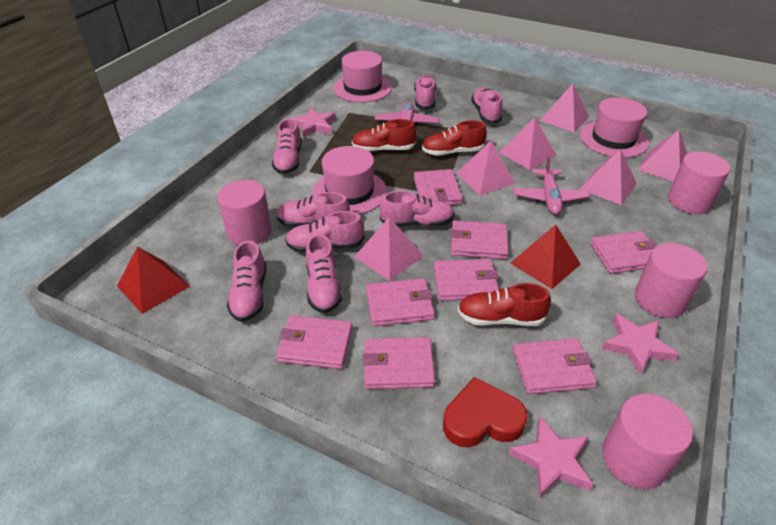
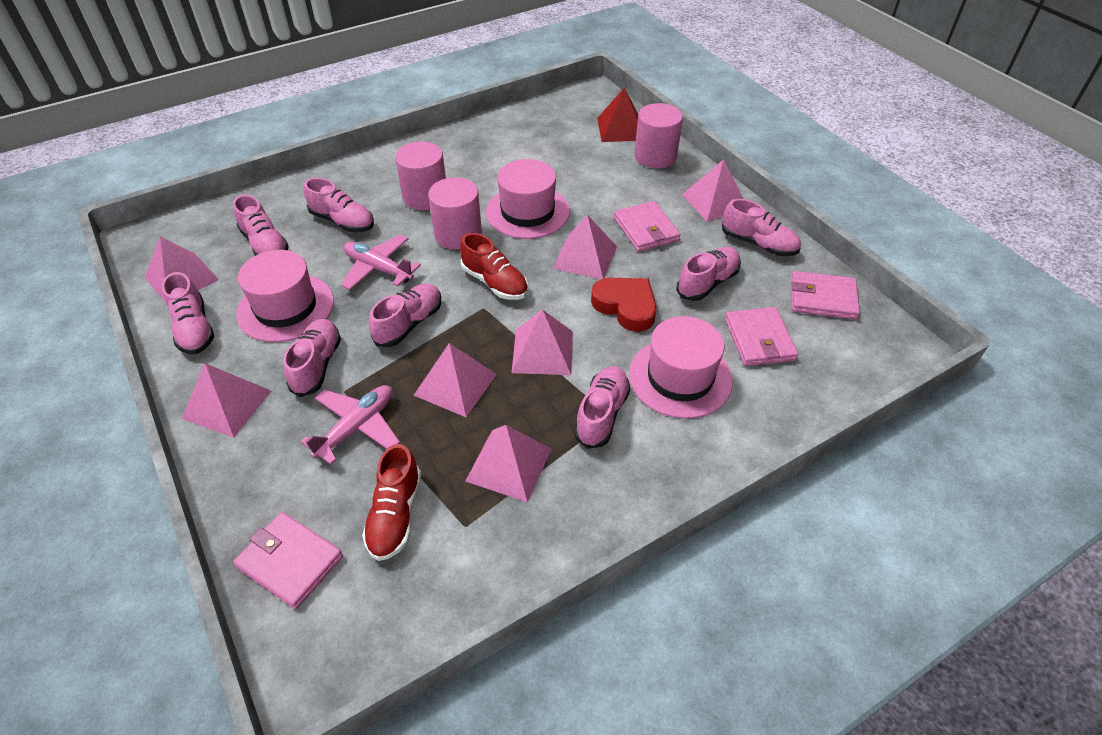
pink cylinder: 4 -> 3
pink pyramid: 6 -> 7
pink star: 3 -> 0
pink wallet: 8 -> 4
red pyramid: 2 -> 1
red shoe: 3 -> 2

